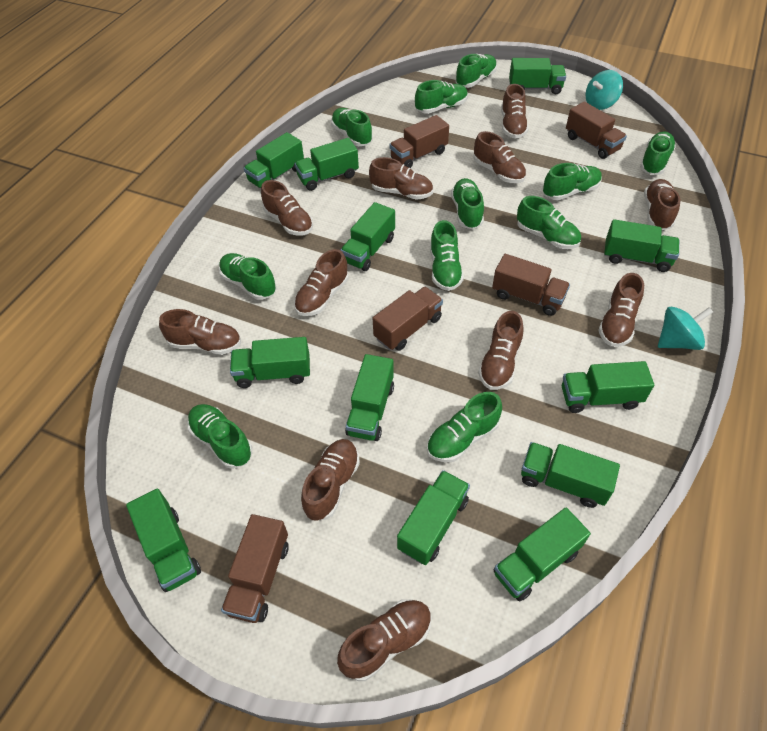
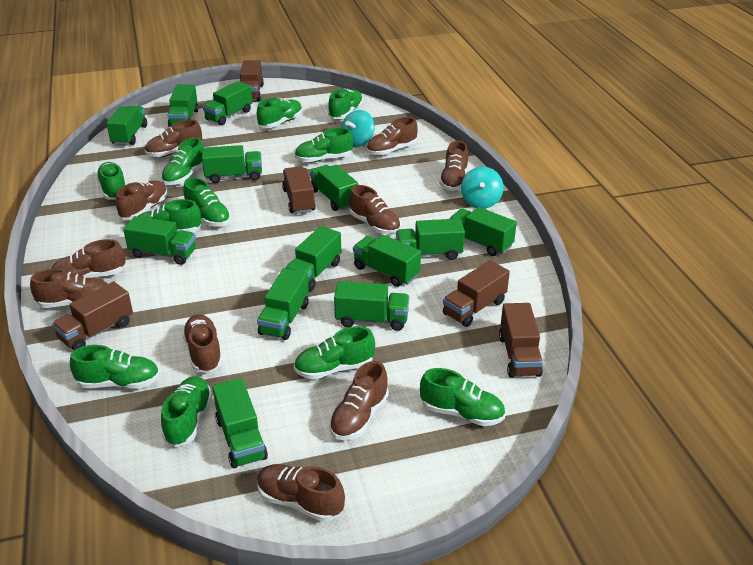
brown shoe: 11 -> 10
green truck: 12 -> 13

